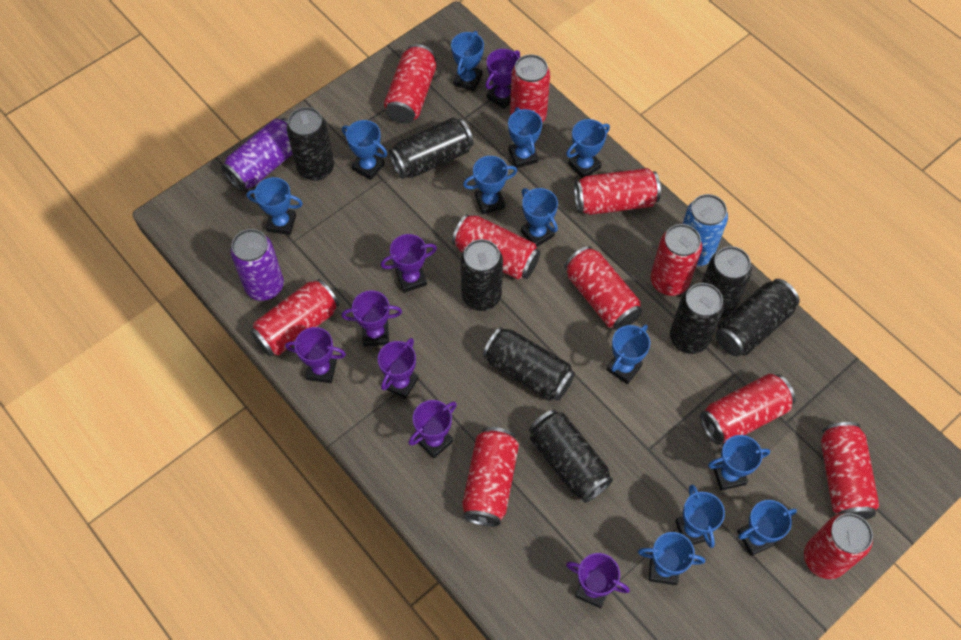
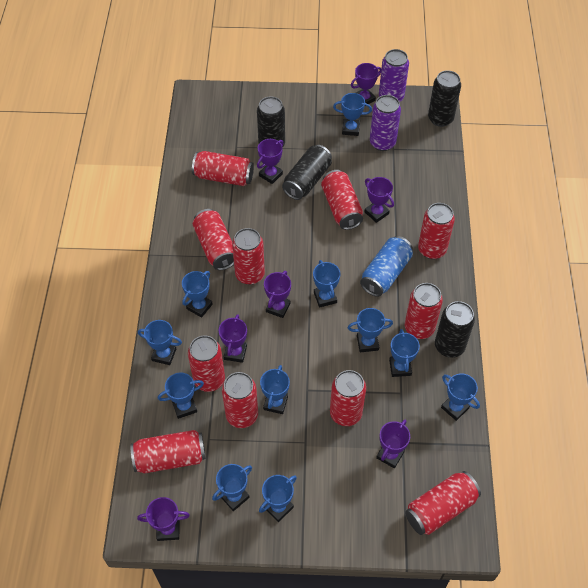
black can: 8 -> 4
blue trophy: 12 -> 11

